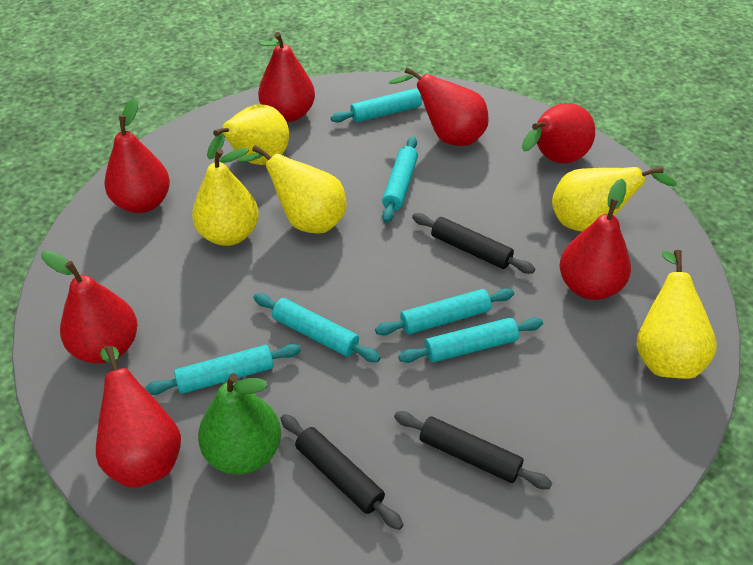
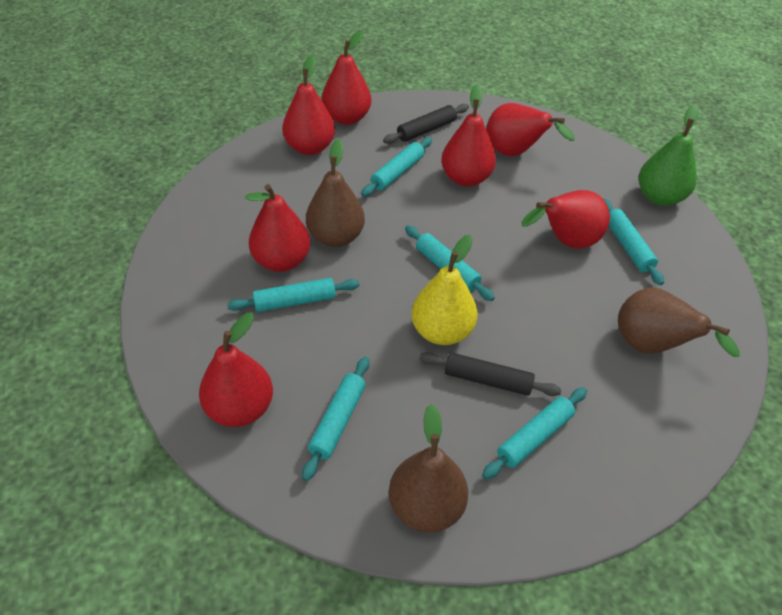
black rolling pin: 3 -> 2
brown pear: 0 -> 3
yellow pear: 5 -> 1

